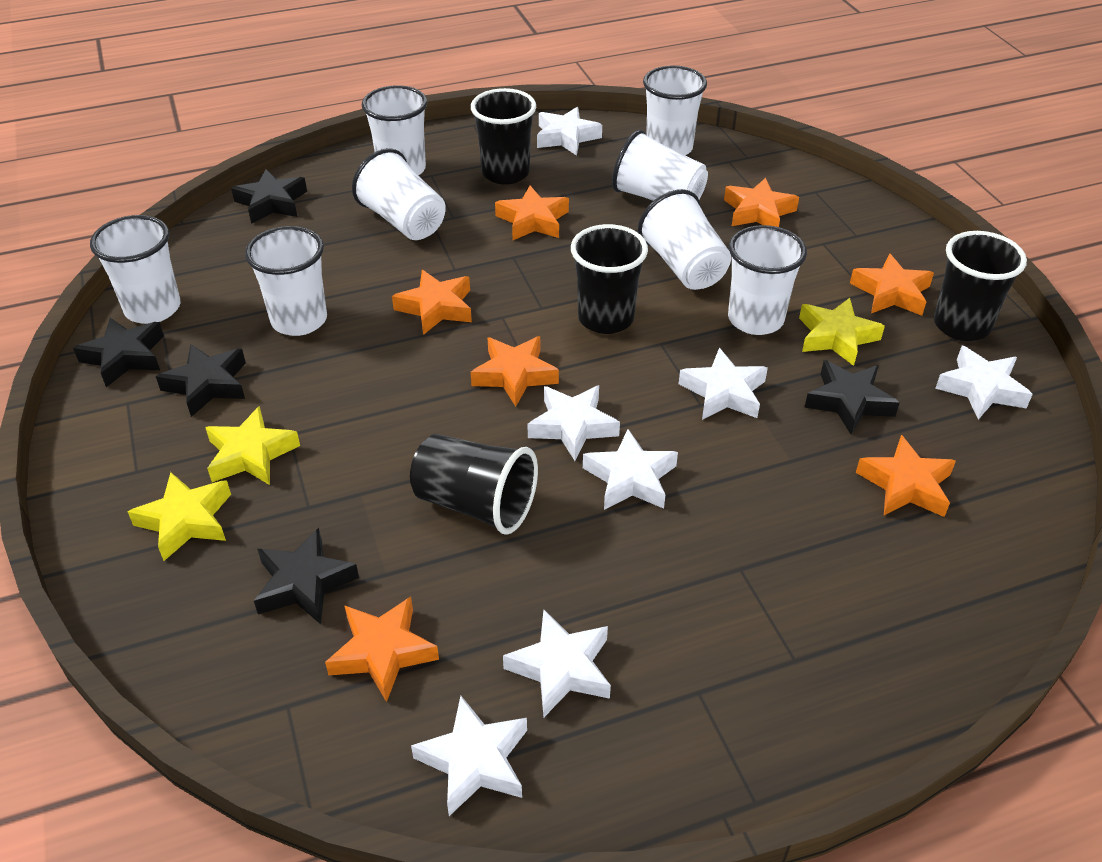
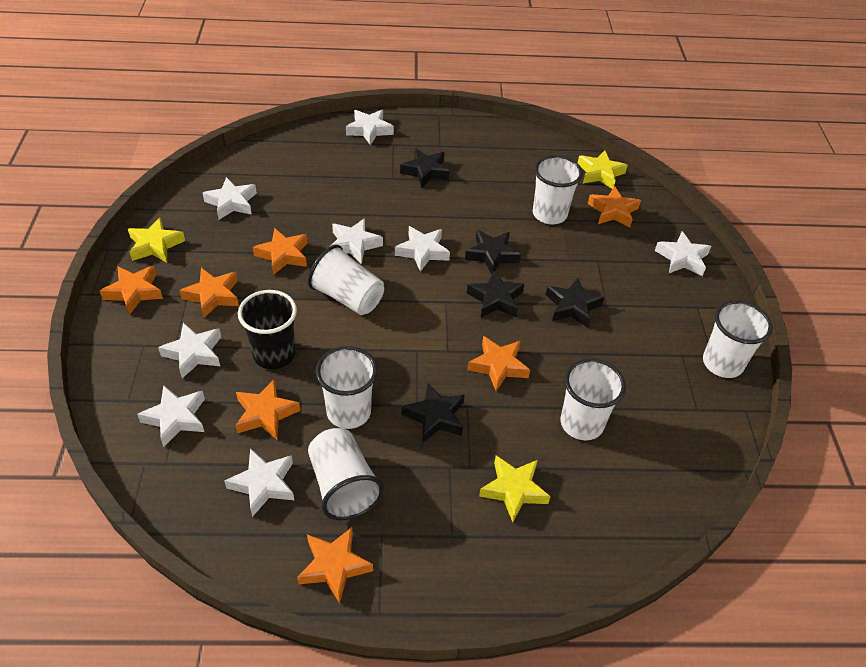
black cup: 4 -> 1
white cup: 8 -> 6
white star: 7 -> 8

